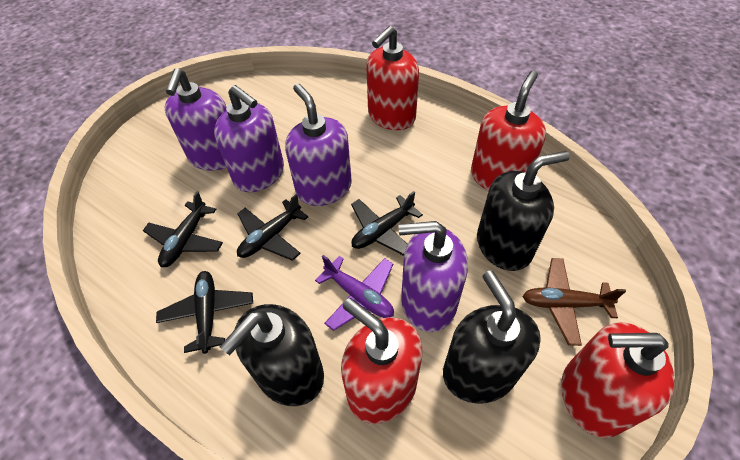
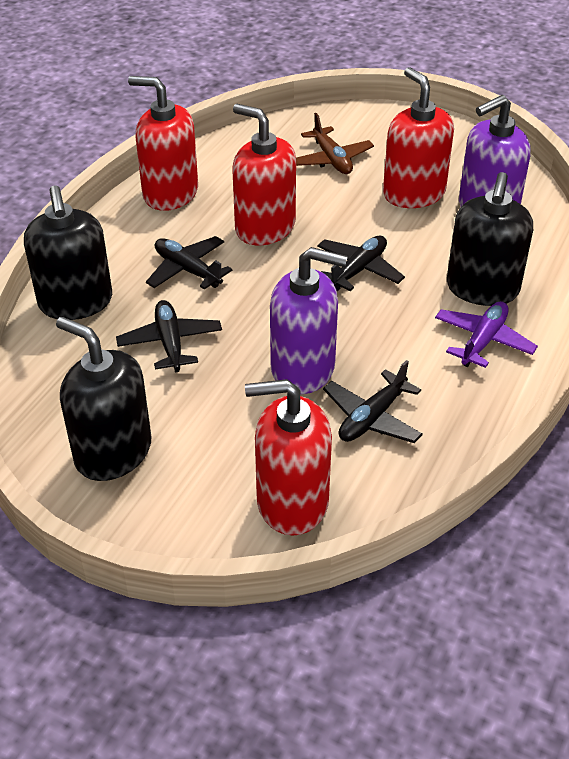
purple soap dispenser: 4 -> 2

